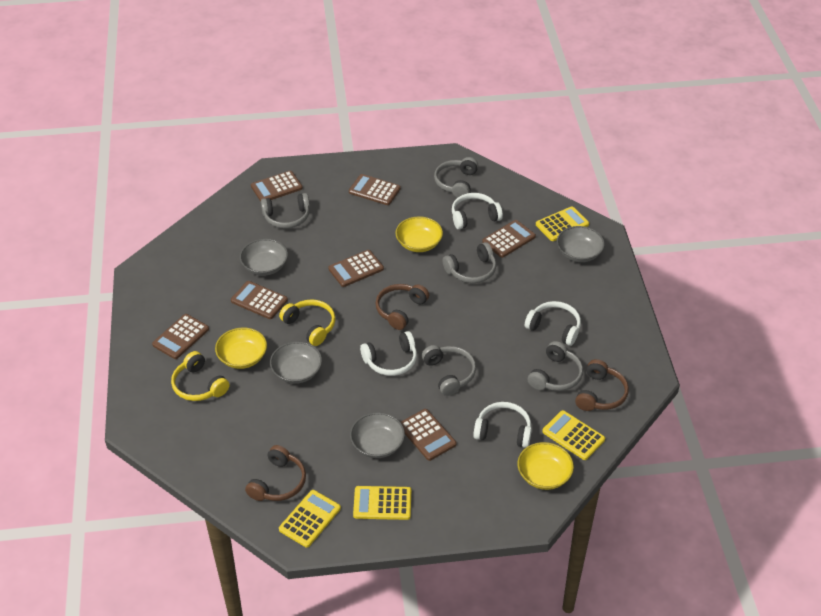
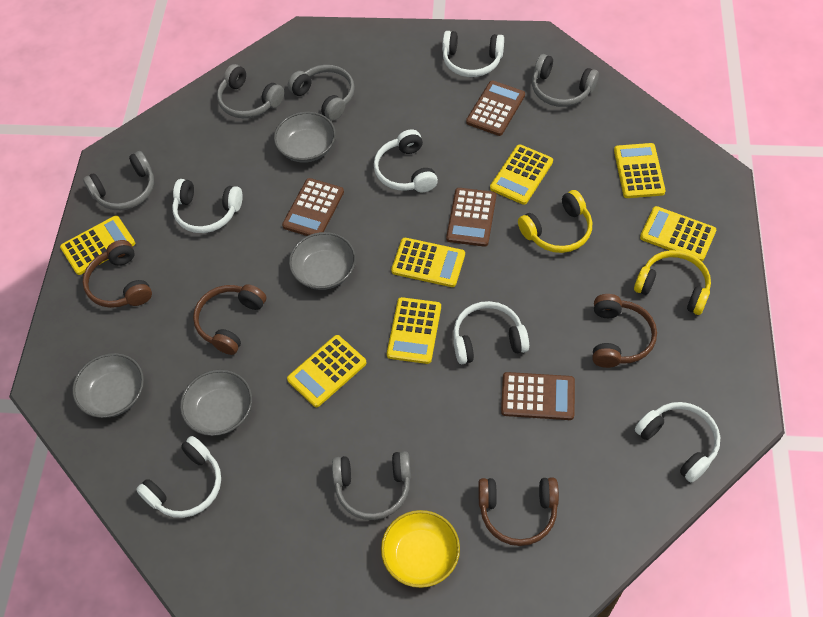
brown calculator: 7 -> 4
brown headphones: 3 -> 4
white headphones: 4 -> 6
yellow bowl: 3 -> 1
yellow calculator: 4 -> 7

